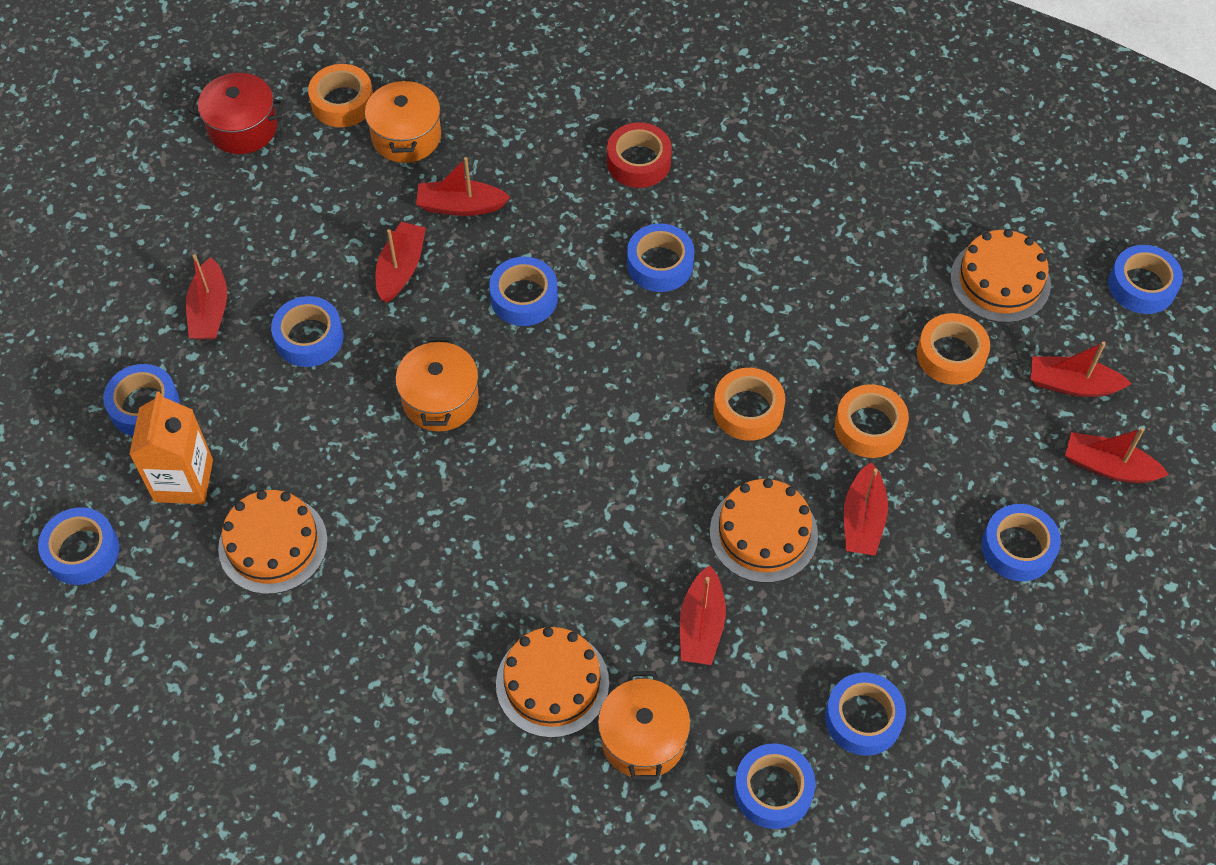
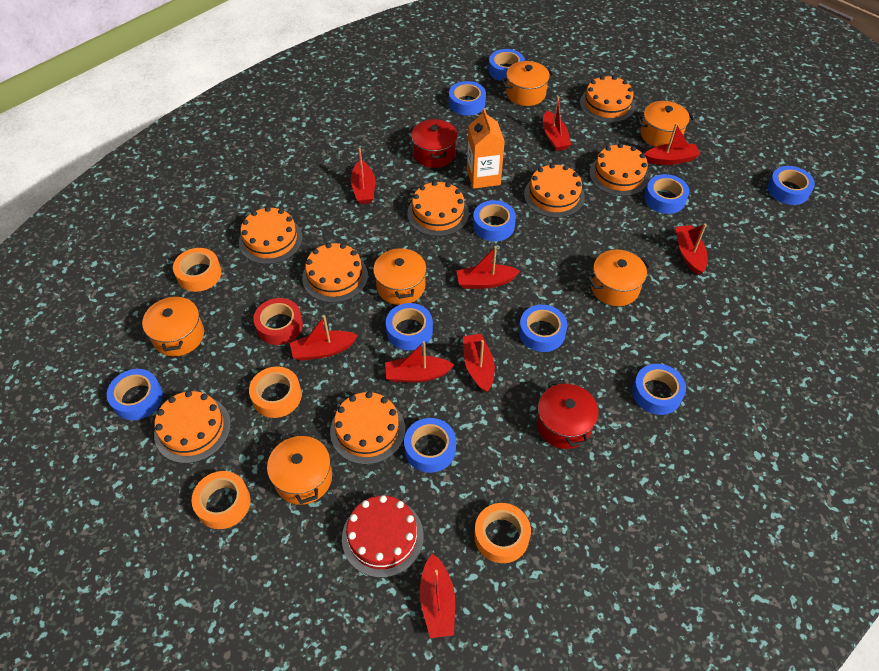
blue tape: 9 -> 10
orange cake: 4 -> 8
orange pot: 3 -> 6
red boat: 7 -> 9
red cake: 0 -> 1
red pot: 1 -> 2

